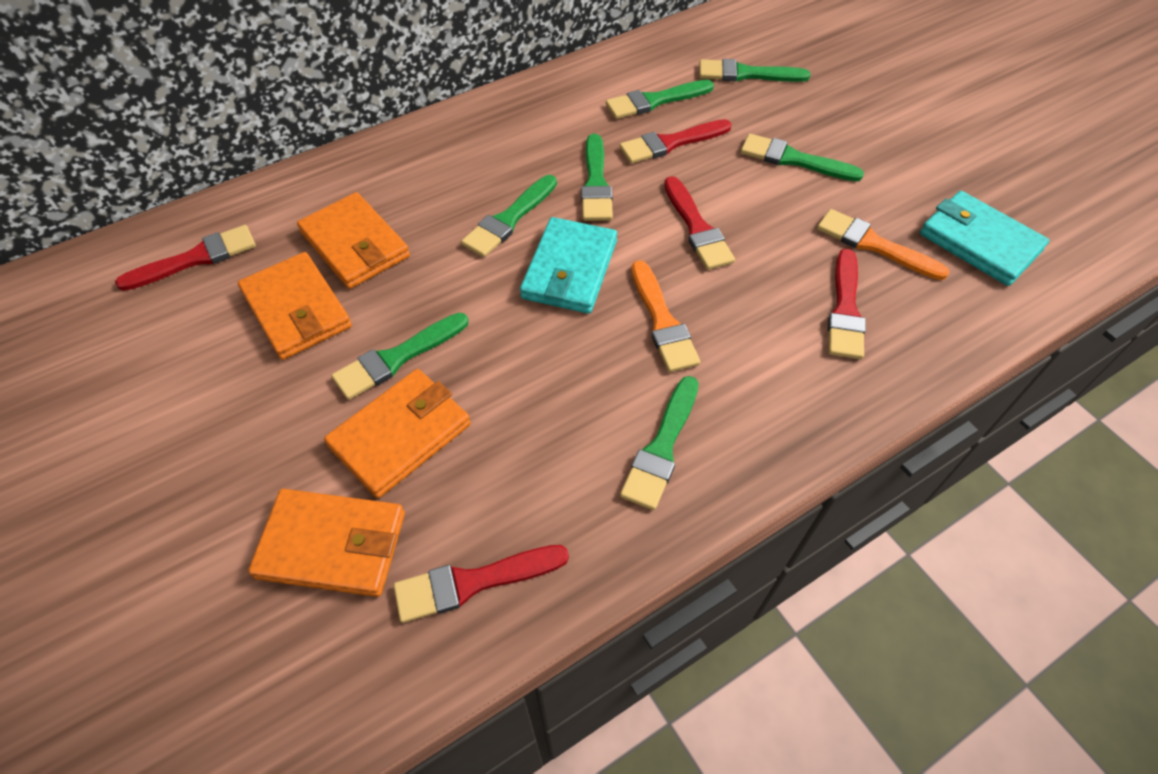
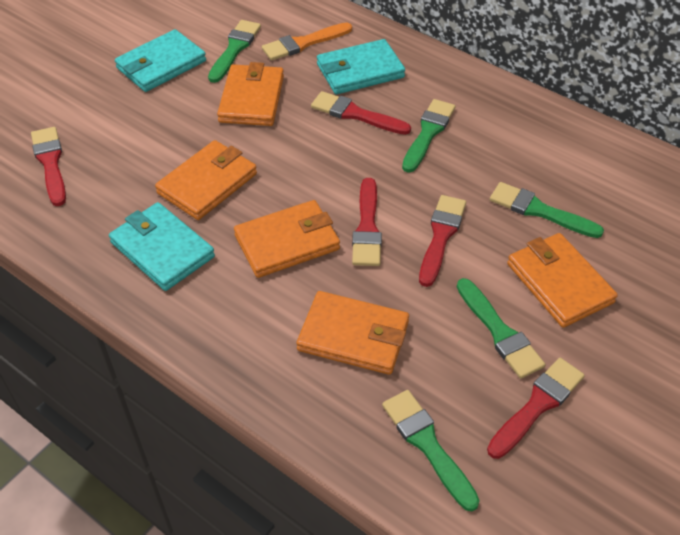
green brush: 7 -> 5
orange brush: 2 -> 1
orange wallet: 4 -> 5
turquoise wallet: 2 -> 3

